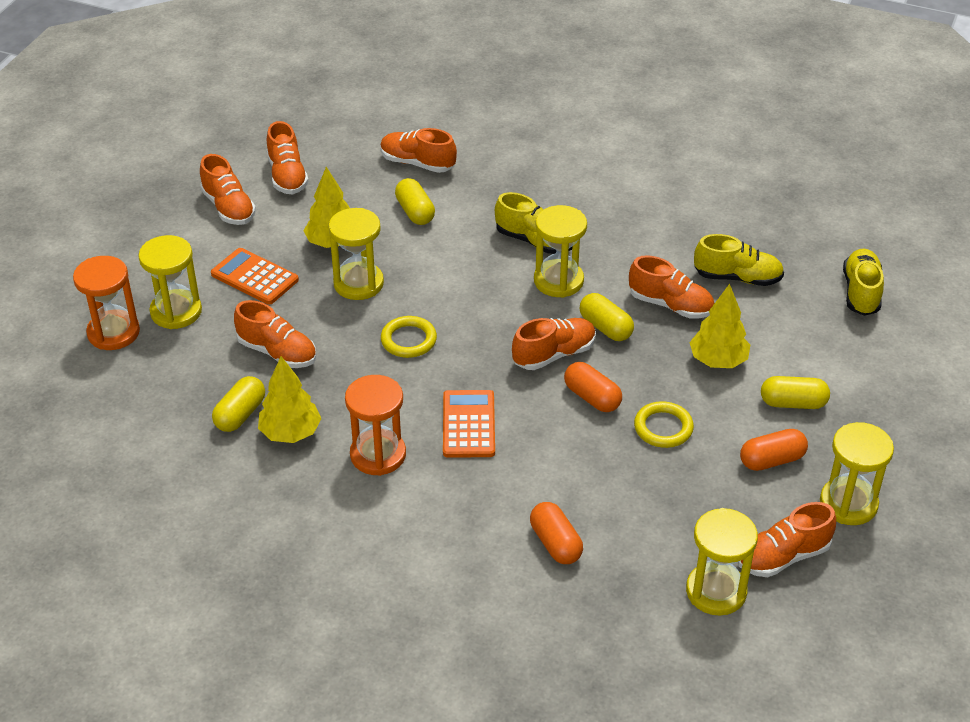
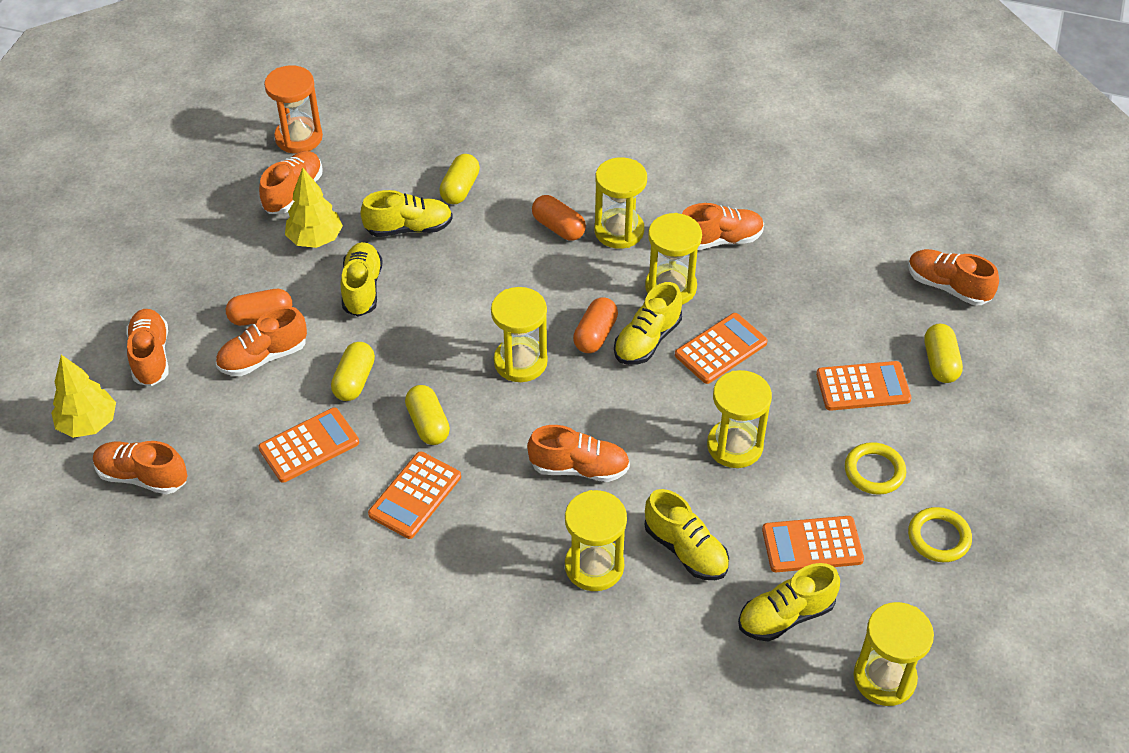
orange calculator: 2 -> 5
orange hourglass: 2 -> 1
yellow hourglass: 5 -> 6
yellow shoe: 3 -> 5
yellow tree: 3 -> 2

